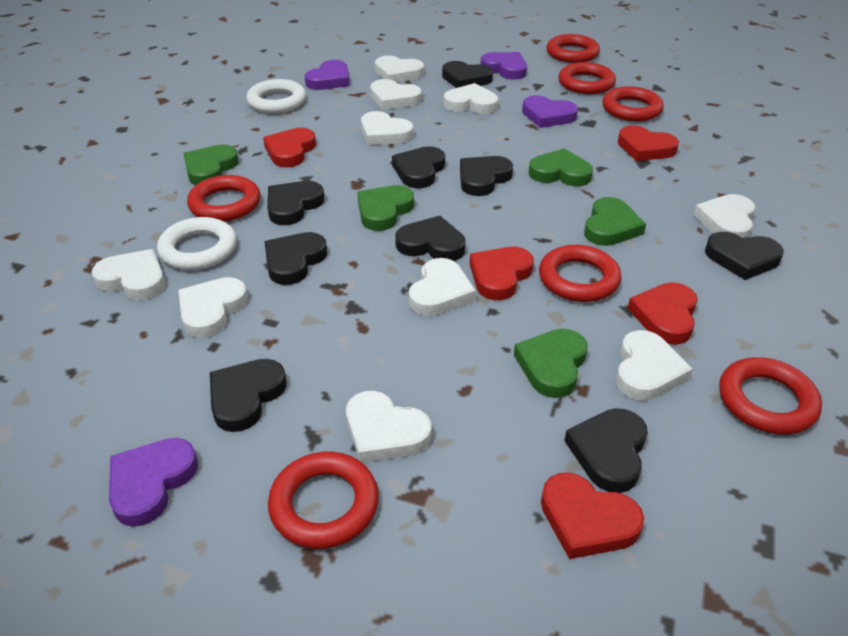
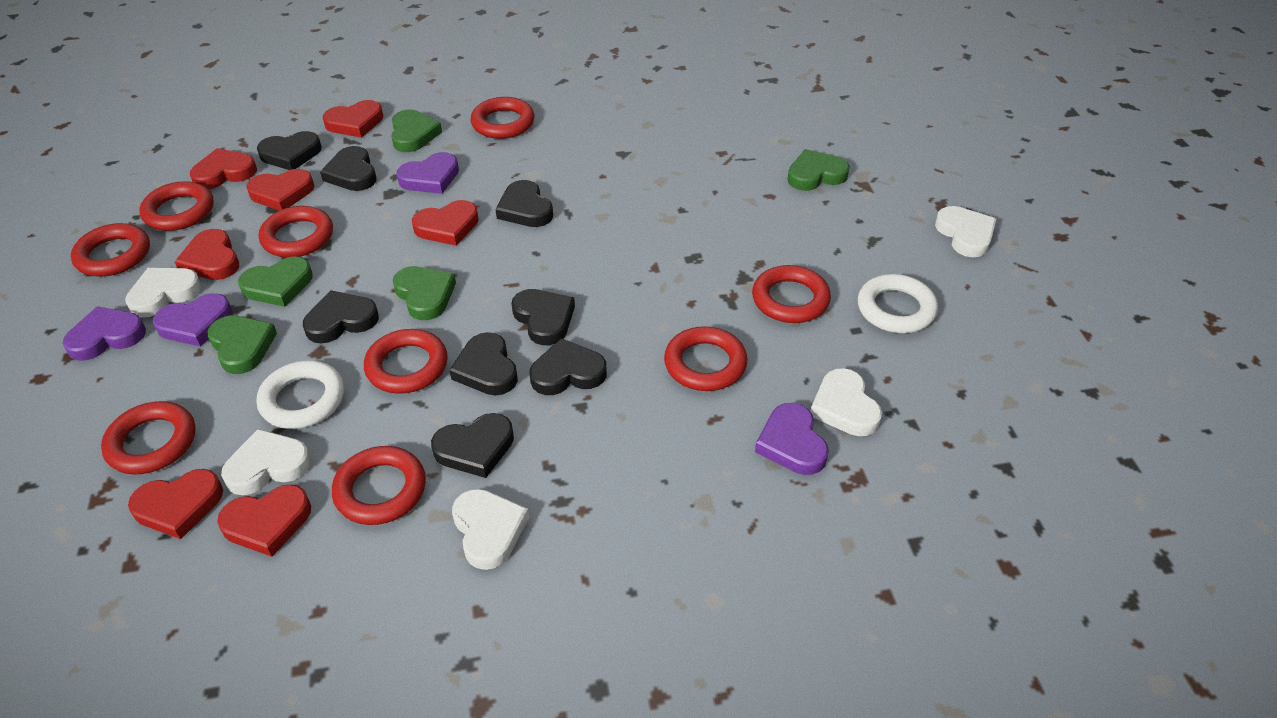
black heart: 9 -> 8
red heart: 5 -> 7
red ring: 7 -> 9
white heart: 10 -> 5

